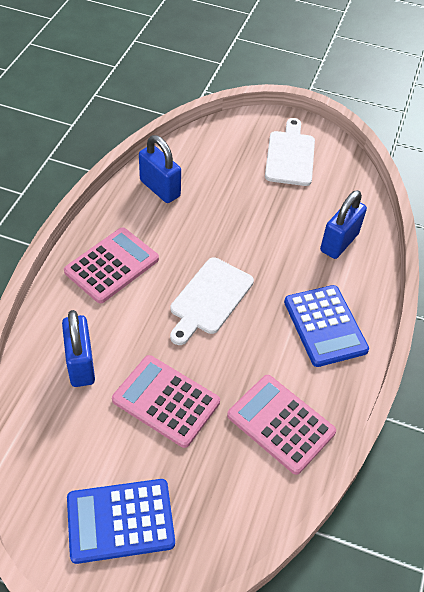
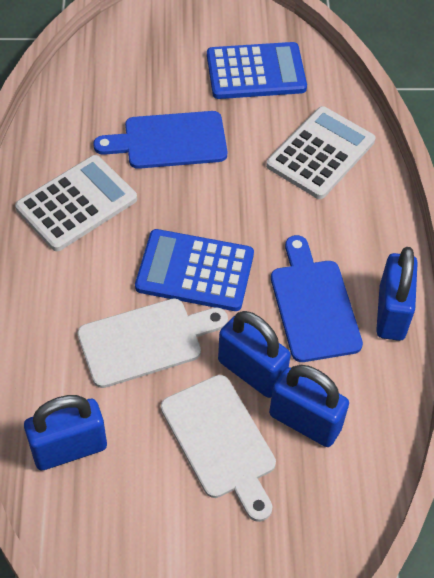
blue cutting board: 0 -> 2
blue padlock: 3 -> 4
pink calculator: 3 -> 0
white calculator: 0 -> 2

